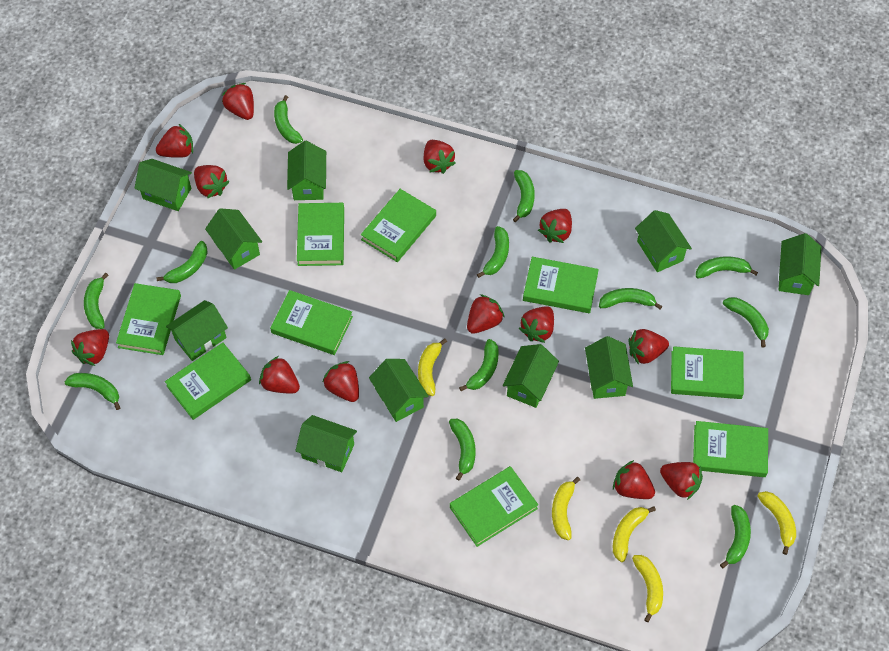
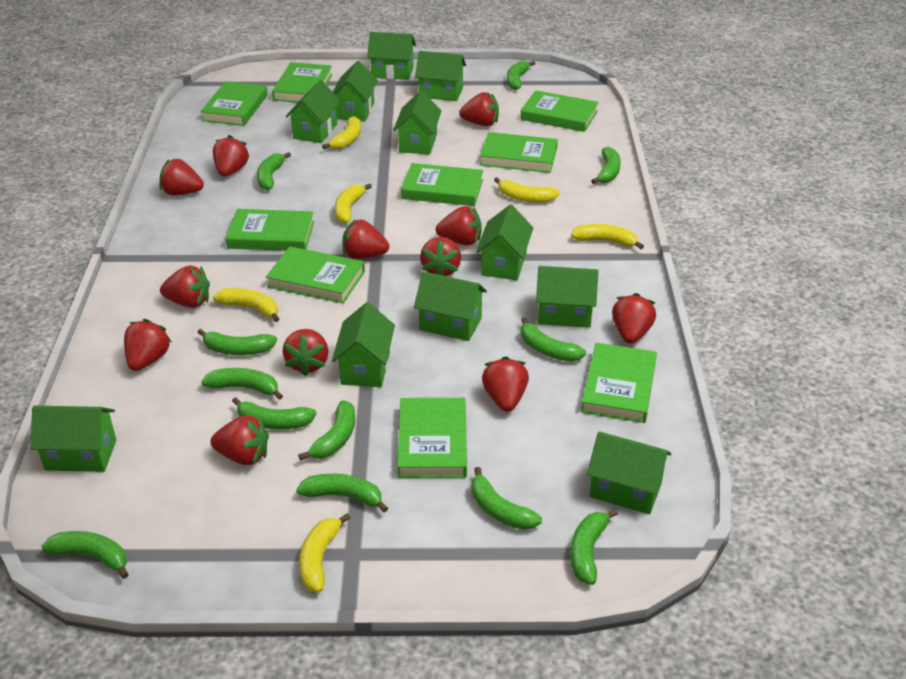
green house: 10 -> 11
red strawberry: 13 -> 12
yellow banana: 5 -> 6

